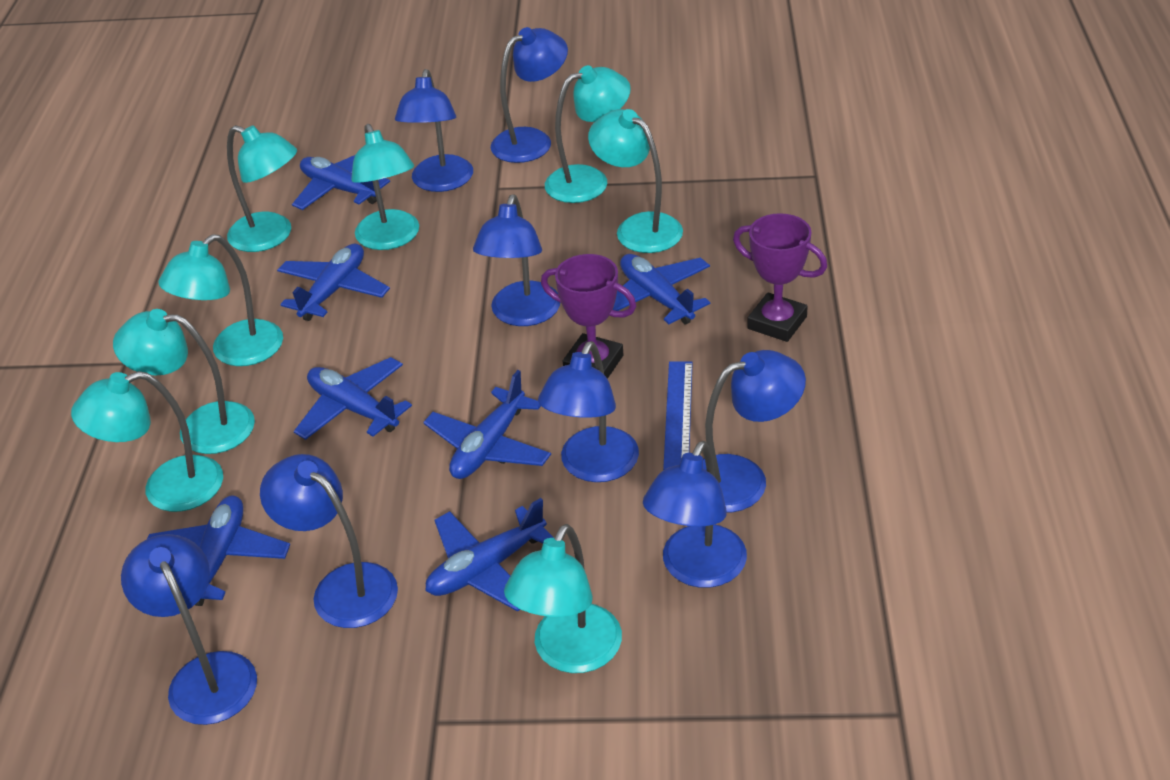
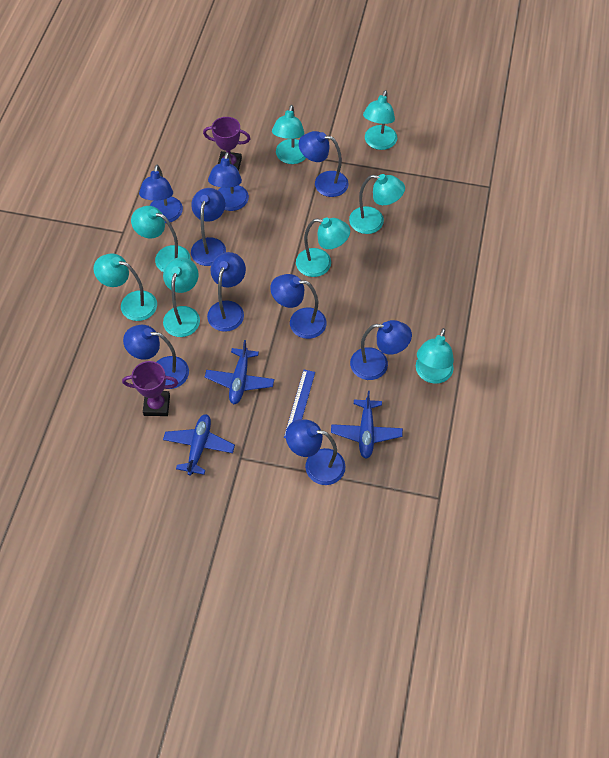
blue lamp: 8 -> 9
blue plane: 7 -> 3

